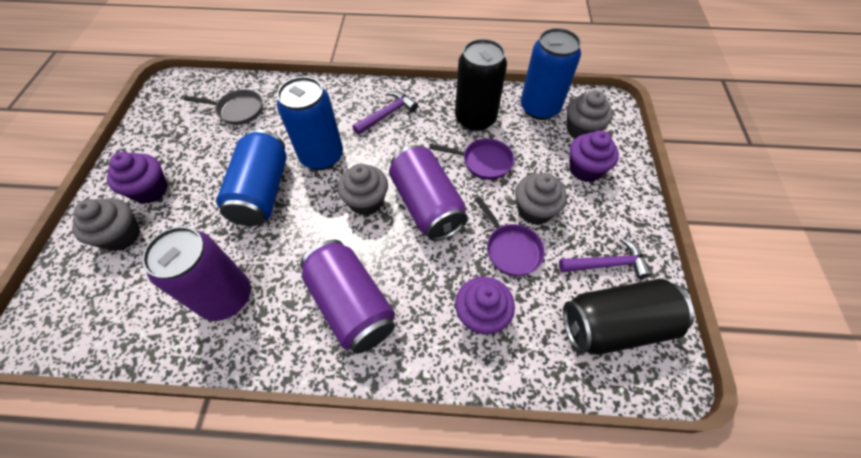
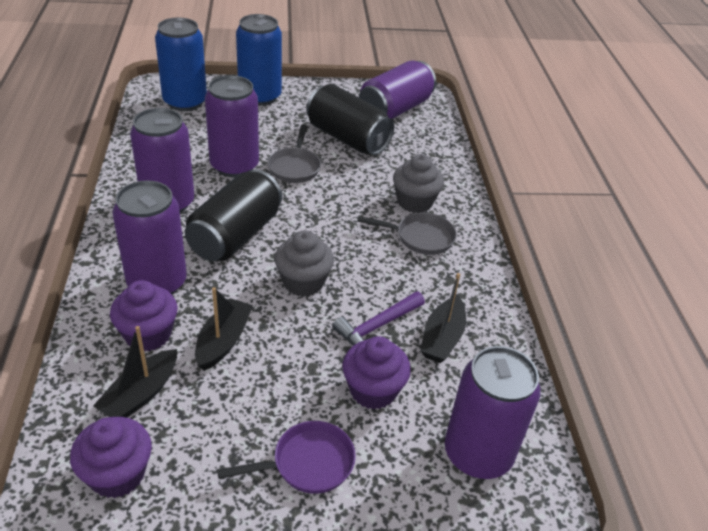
black boat: 0 -> 3
blue can: 3 -> 2
grey cupcake: 4 -> 2
grey pan: 1 -> 2
purple can: 3 -> 5
purple hammer: 2 -> 1
purple pan: 2 -> 1

